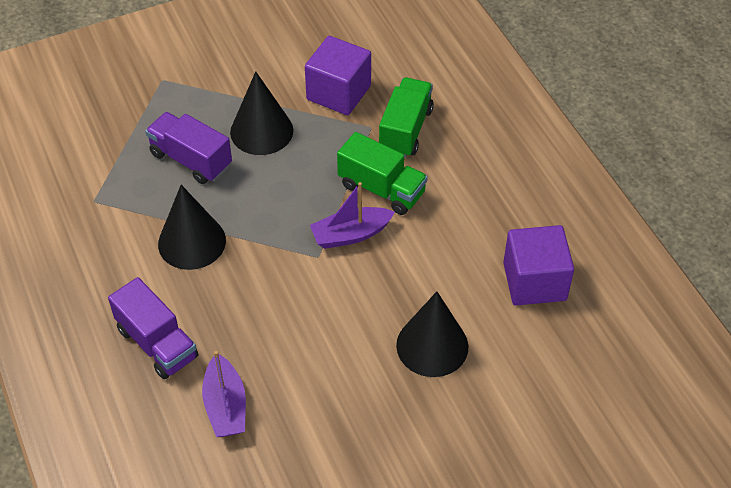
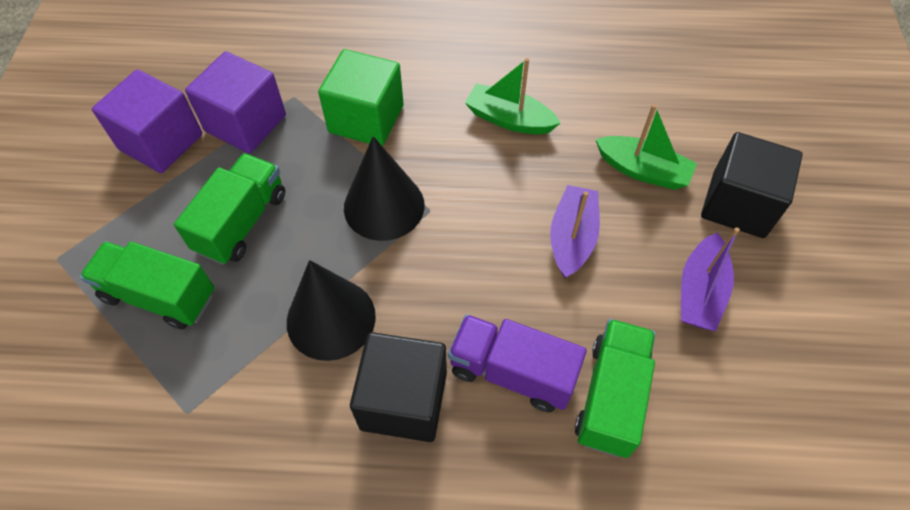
black cone: 3 -> 2
black cube: 0 -> 2
green boat: 0 -> 2
green cube: 0 -> 1
green truck: 2 -> 3
purple truck: 2 -> 1

